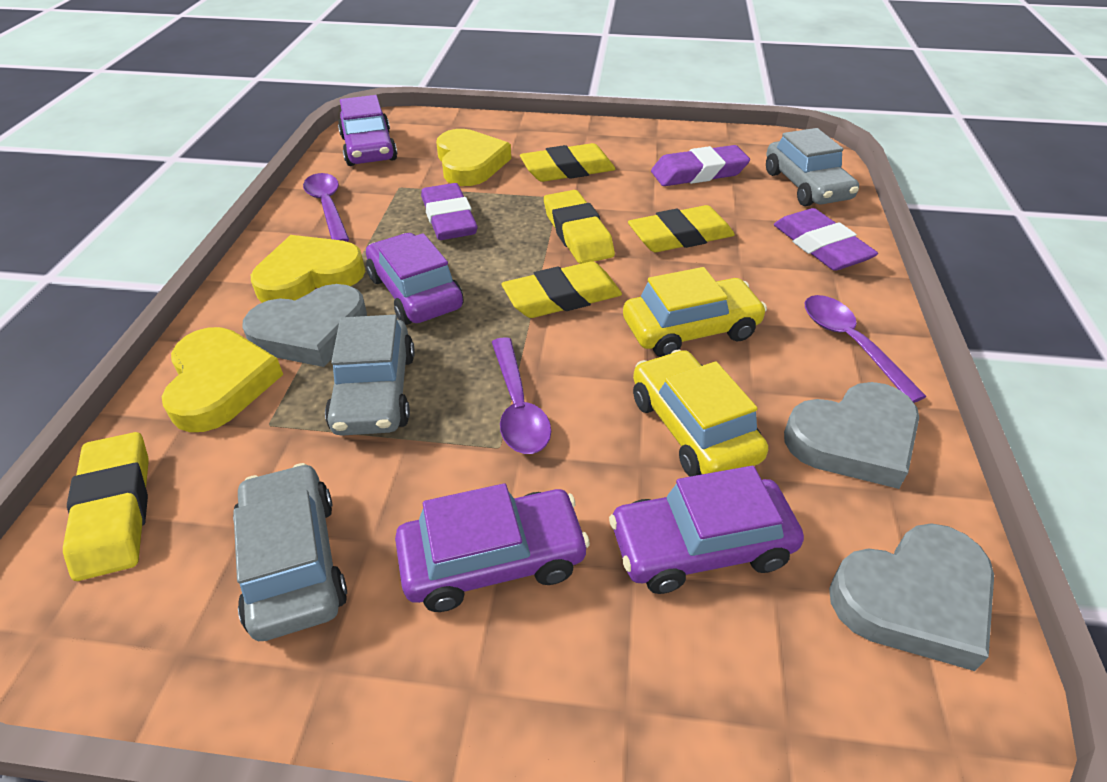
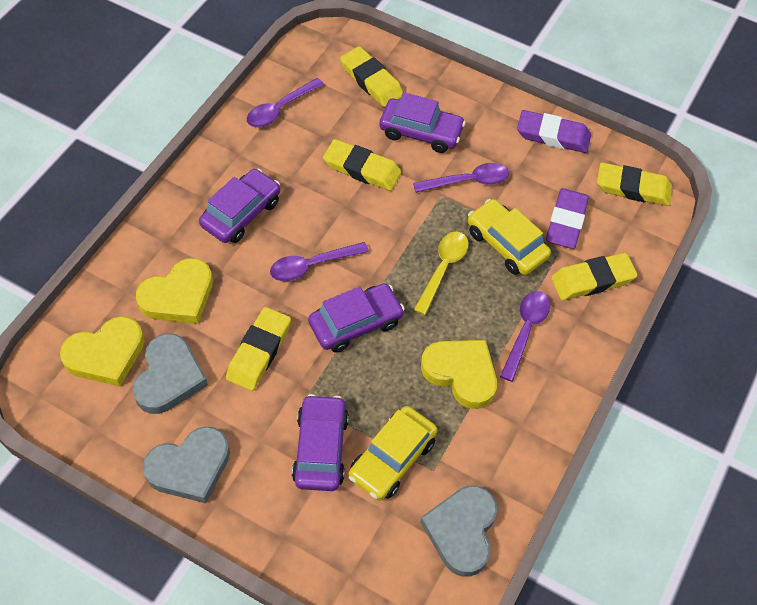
grey car: 3 -> 0
purple eraser: 3 -> 2
purple spoon: 3 -> 4
yellow spoon: 0 -> 1

